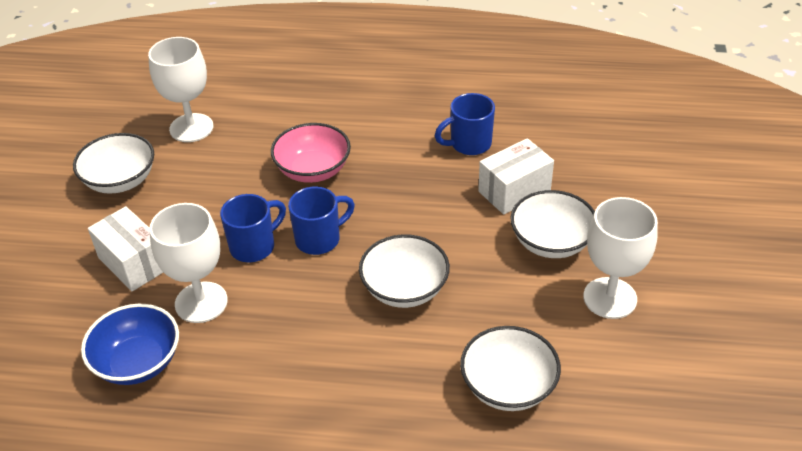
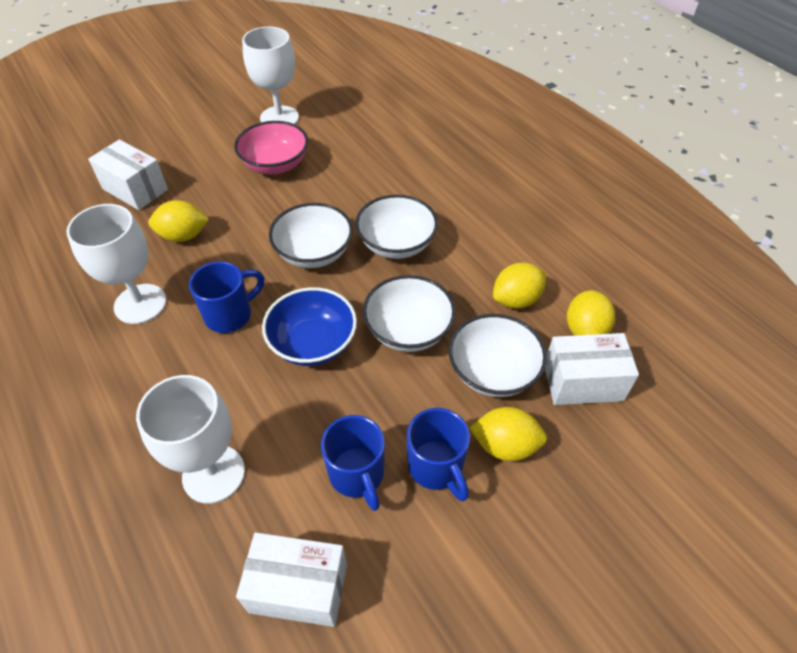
white box: 2 -> 3
yellow lemon: 0 -> 4

